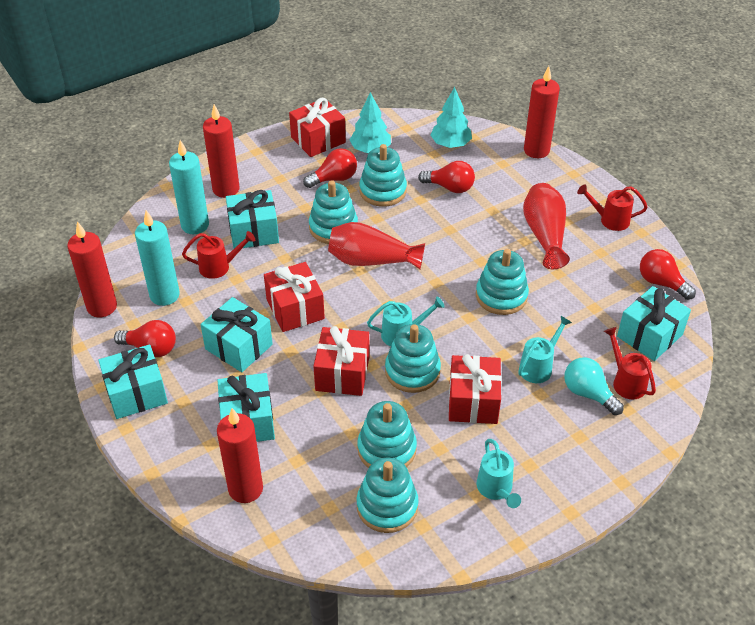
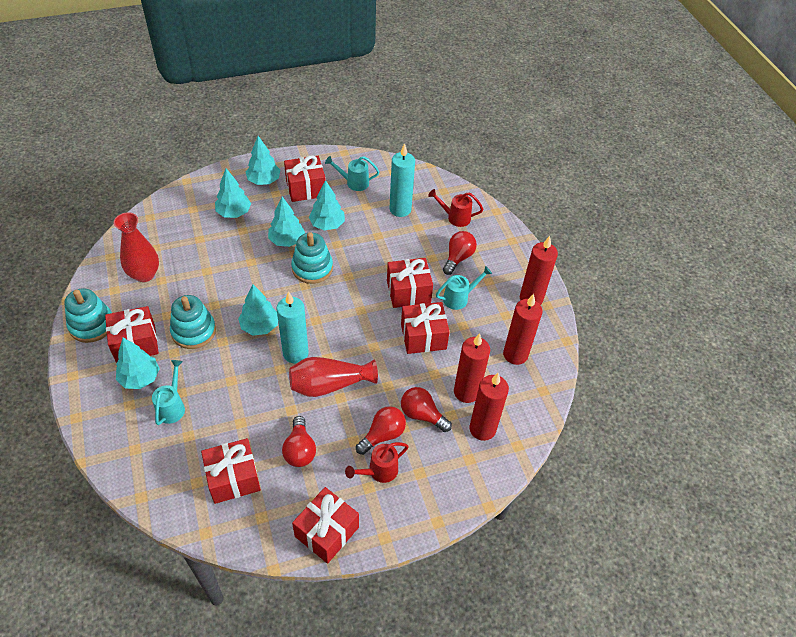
red gift: 4 -> 6
red watering can: 3 -> 2
turquoise gift: 5 -> 0
turquoise light bulb: 1 -> 0
turquoise stacking toy: 6 -> 3
turquoise tree: 2 -> 6

